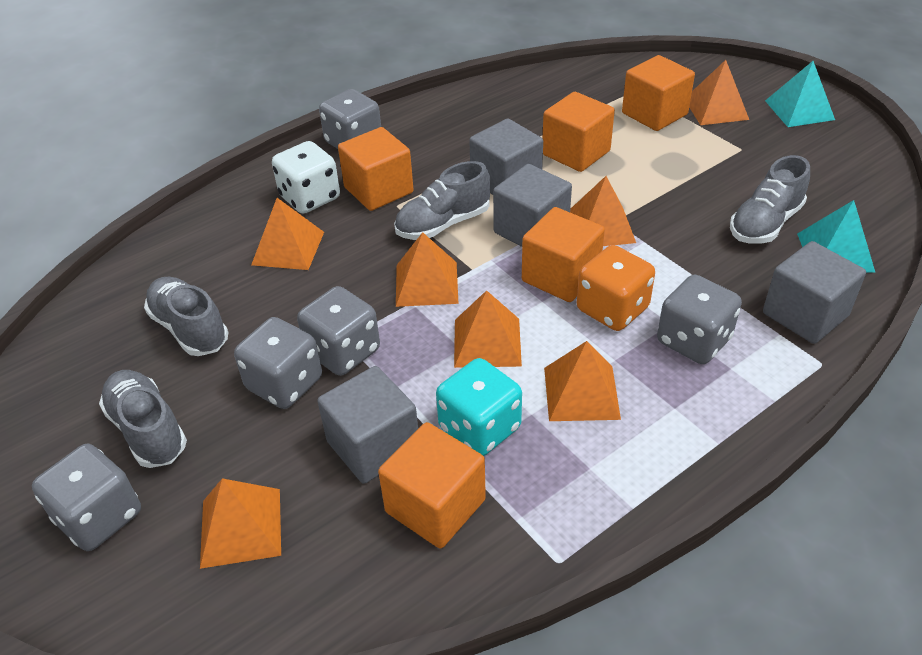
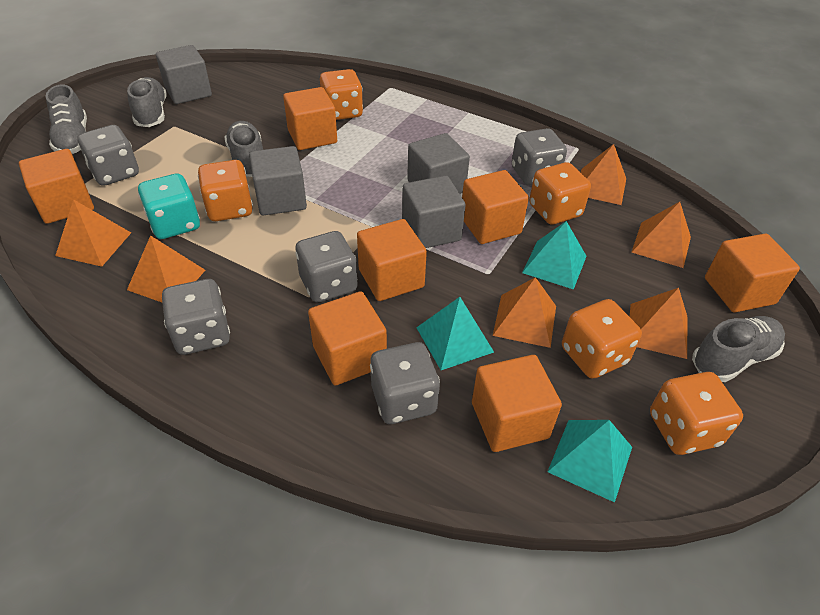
orange cube: 5 -> 7
orange dice: 1 -> 5
orange pyramid: 7 -> 6
turquoise pyramid: 2 -> 3
white dice: 1 -> 0

